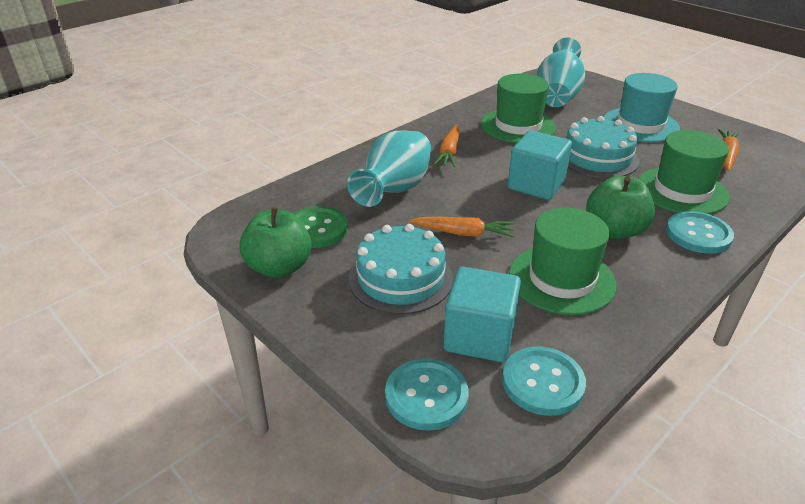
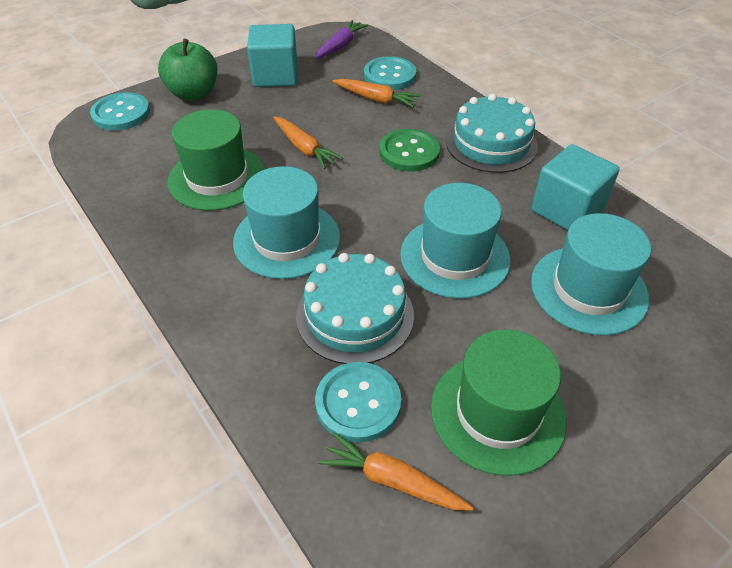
green apple: 2 -> 1
green hat: 3 -> 2
purple carrot: 0 -> 1
turquoise hat: 1 -> 3
turquoise vase: 2 -> 0

